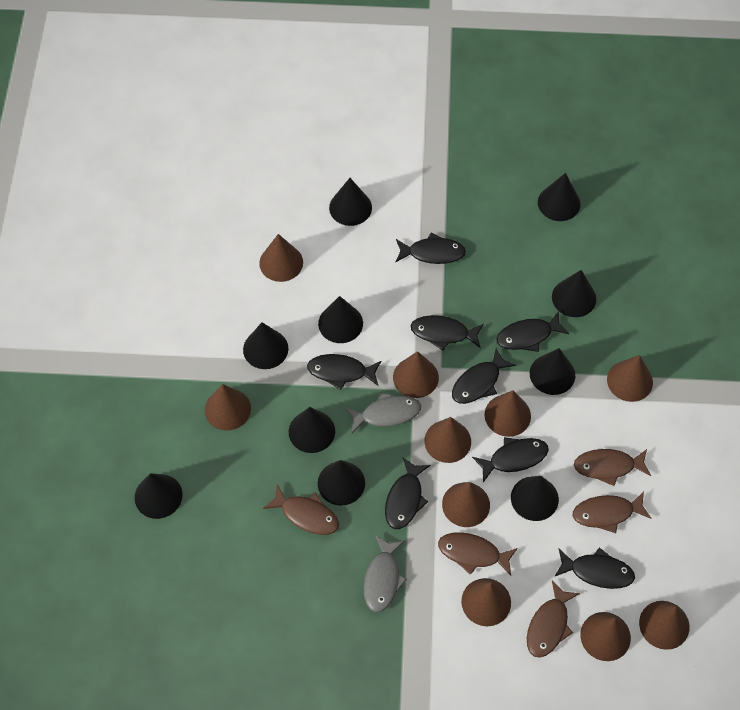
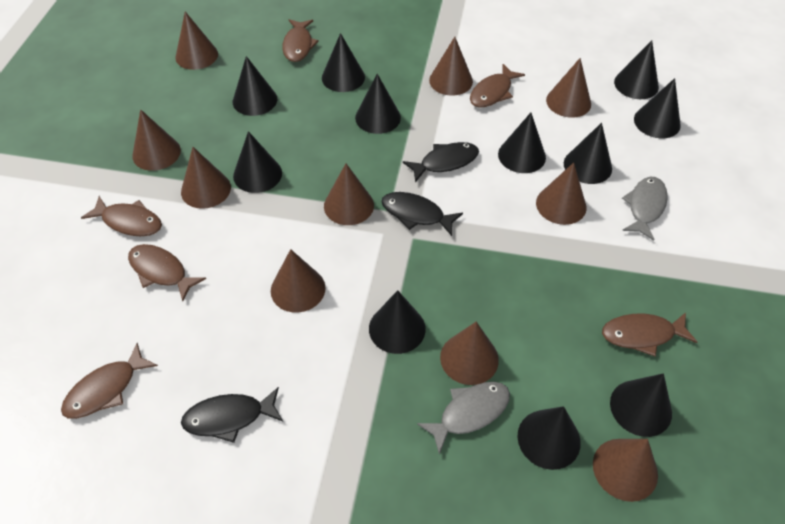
black cone: 10 -> 11
black fish: 8 -> 3
brown fish: 5 -> 6

